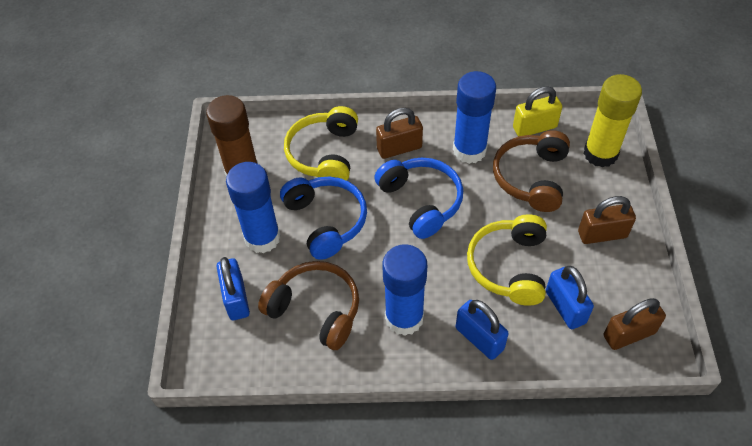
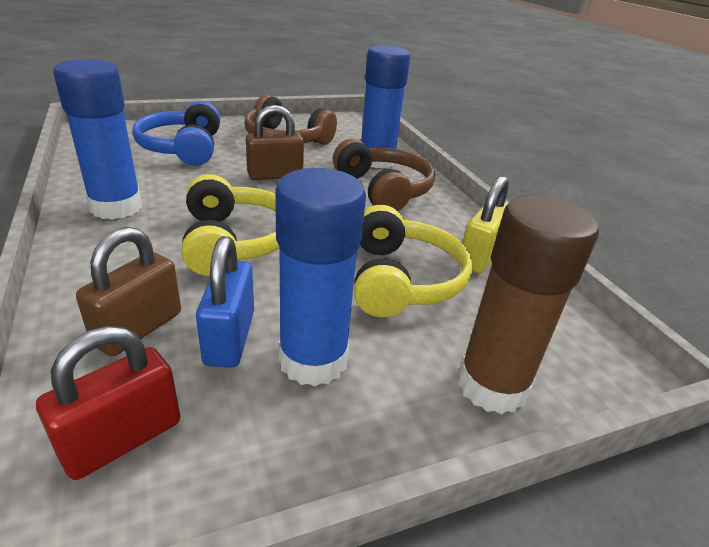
blue headphones: 2 -> 1
blue padlock: 3 -> 1
brown padlock: 3 -> 2
red padlock: 0 -> 1
yellow glue stick: 1 -> 0

